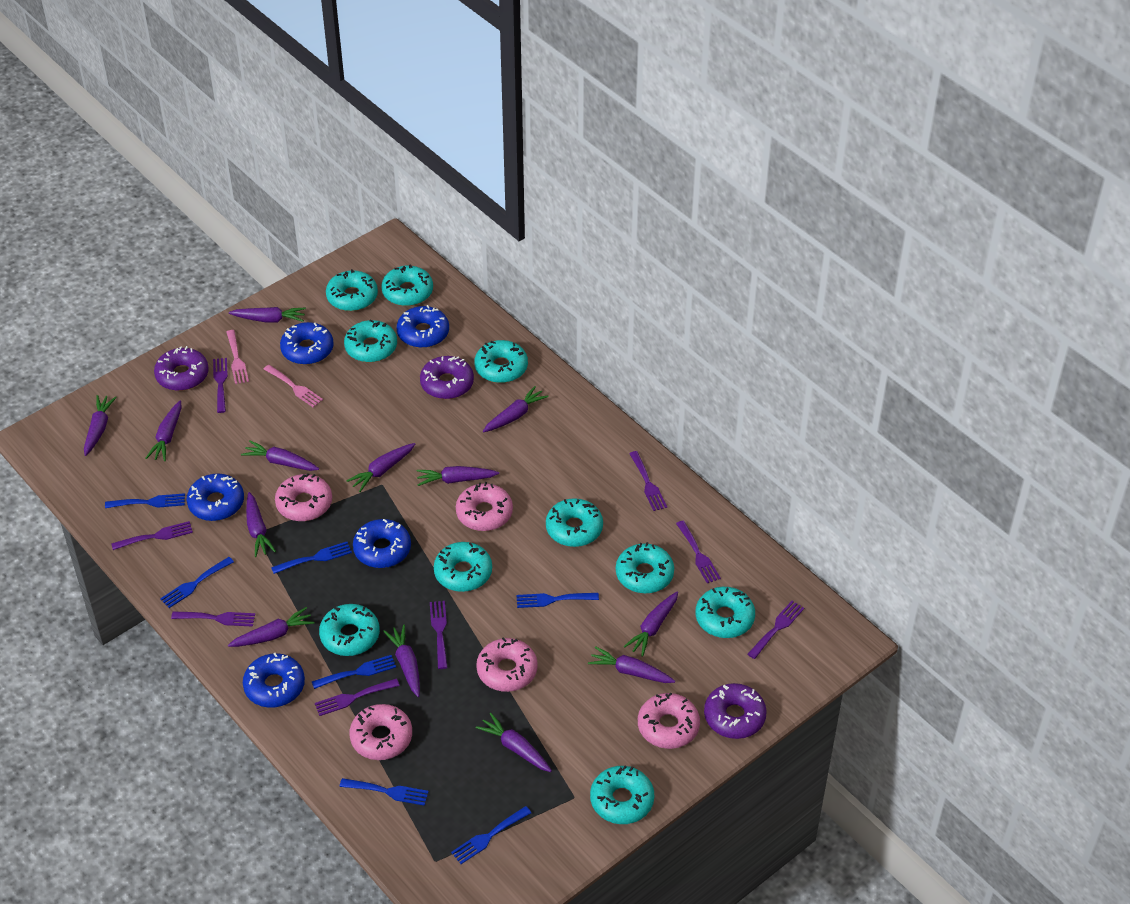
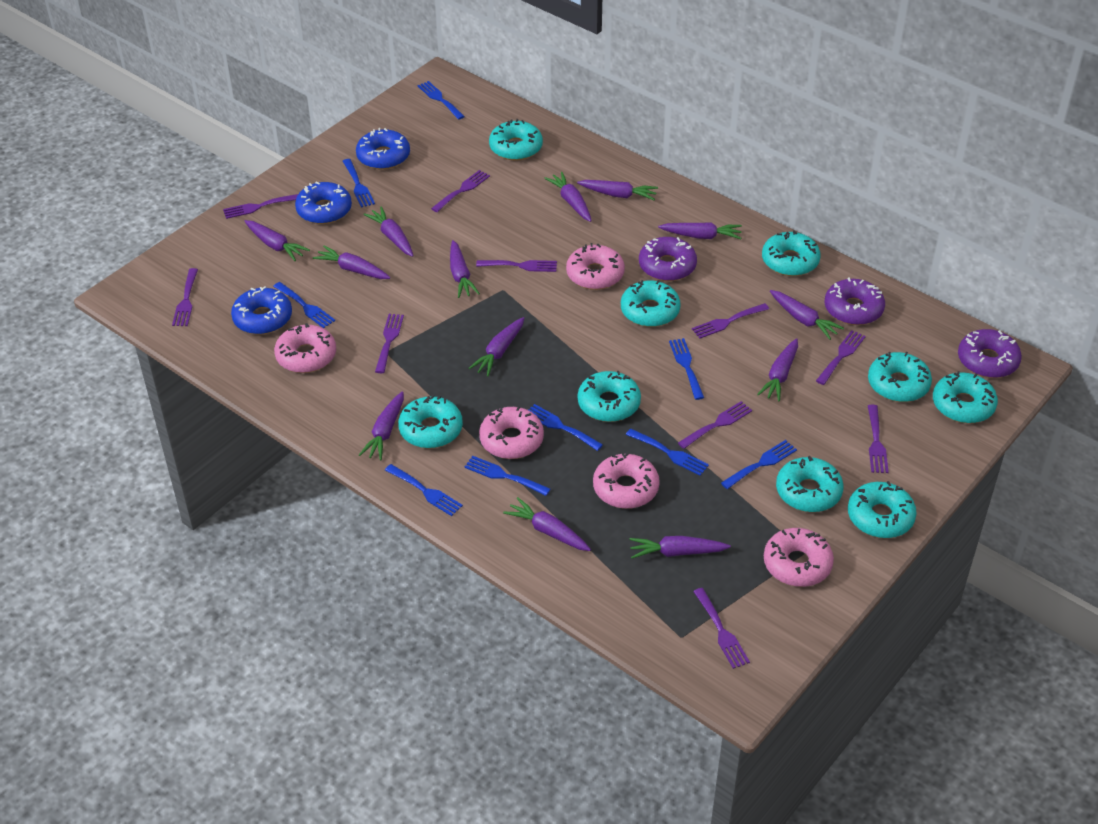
blue donut: 5 -> 3
blue fork: 7 -> 9
pink fork: 2 -> 0
purple fork: 8 -> 10
turquoise donut: 10 -> 9

